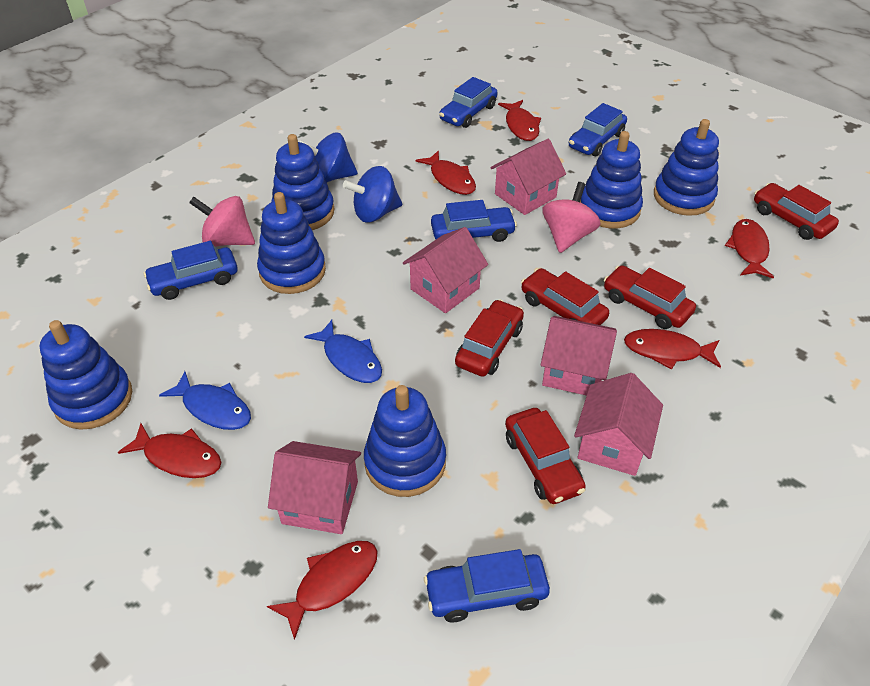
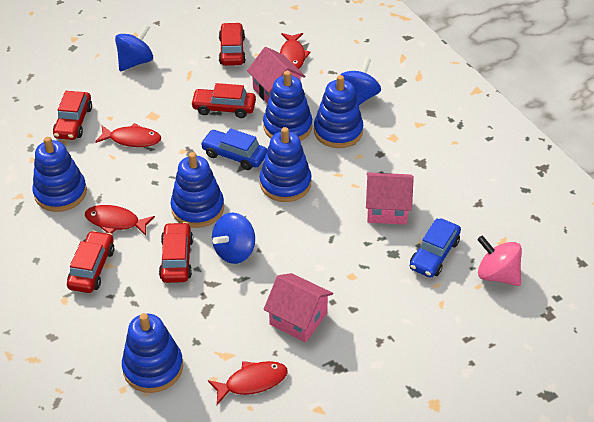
blue car: 5 -> 2
blue fish: 2 -> 0
blue spinning top: 2 -> 3
pink house: 5 -> 3
pink spinning top: 2 -> 1
red fish: 6 -> 4

